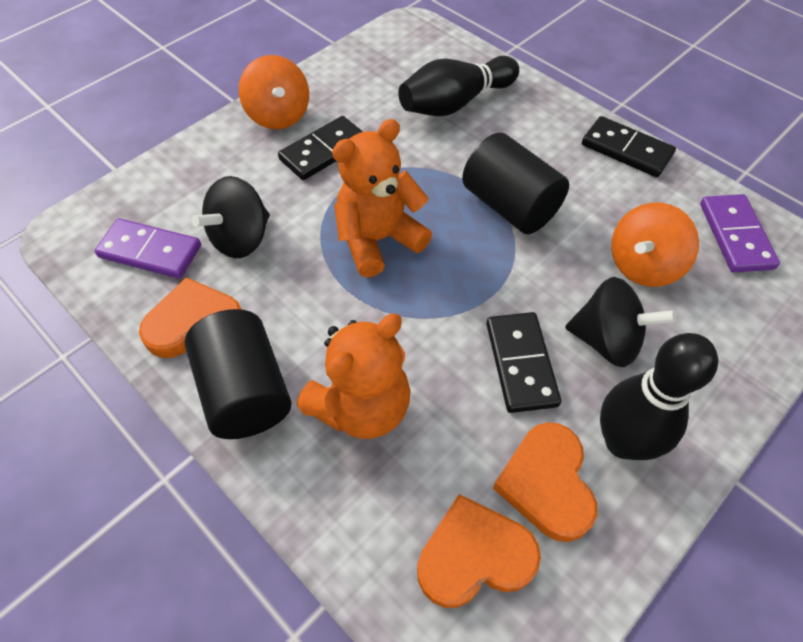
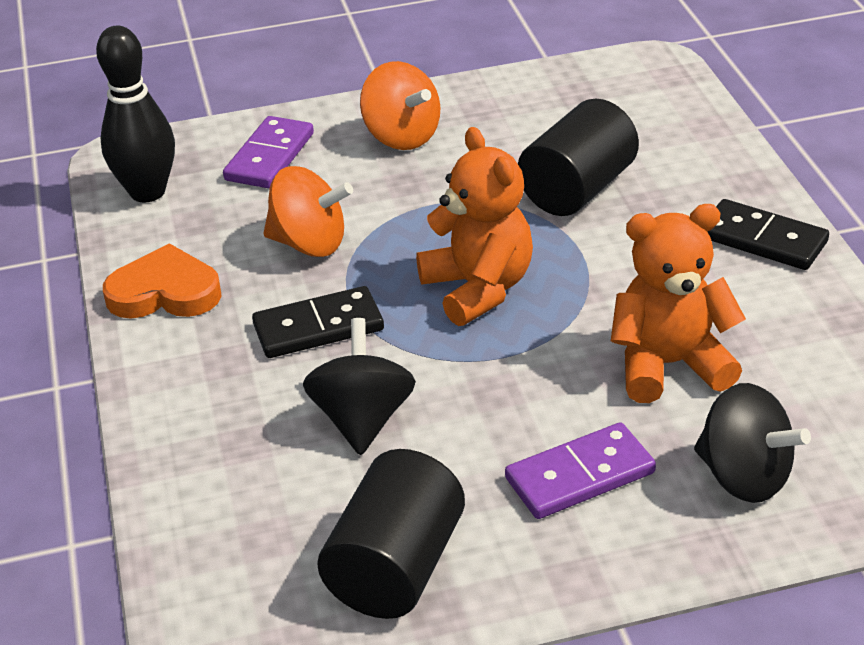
black bowling pin: 2 -> 1
black domino: 3 -> 2
orange heart: 3 -> 1

